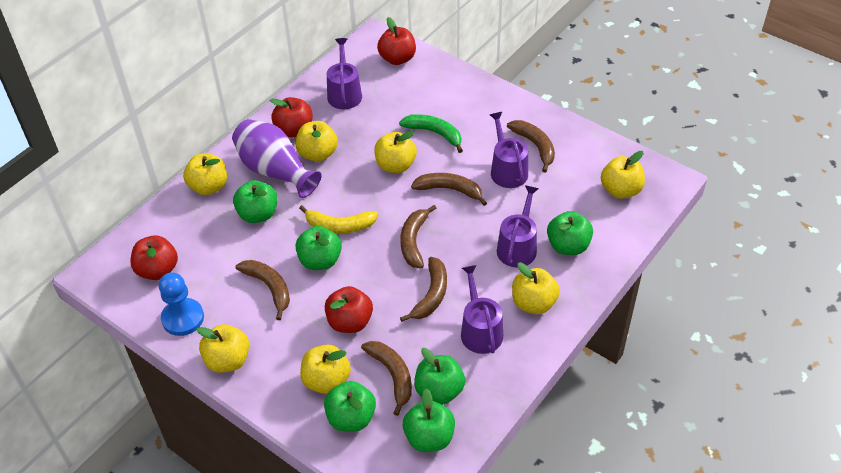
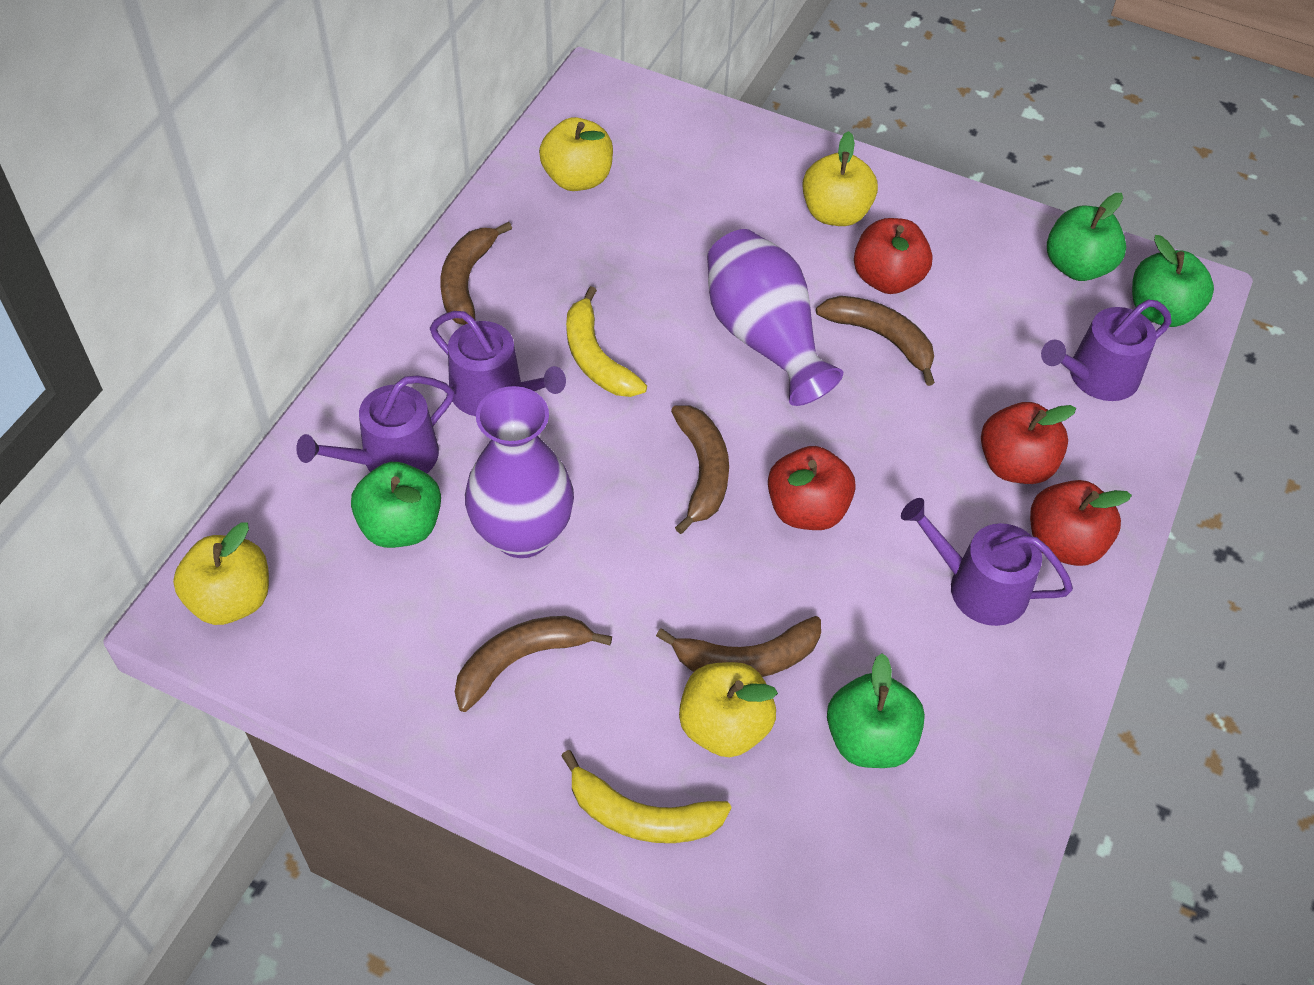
blue pawn: 1 -> 0
brown banana: 6 -> 5
green apple: 6 -> 4
green banana: 1 -> 0
purple vase: 1 -> 2
yellow apple: 7 -> 4
yellow banana: 1 -> 2

